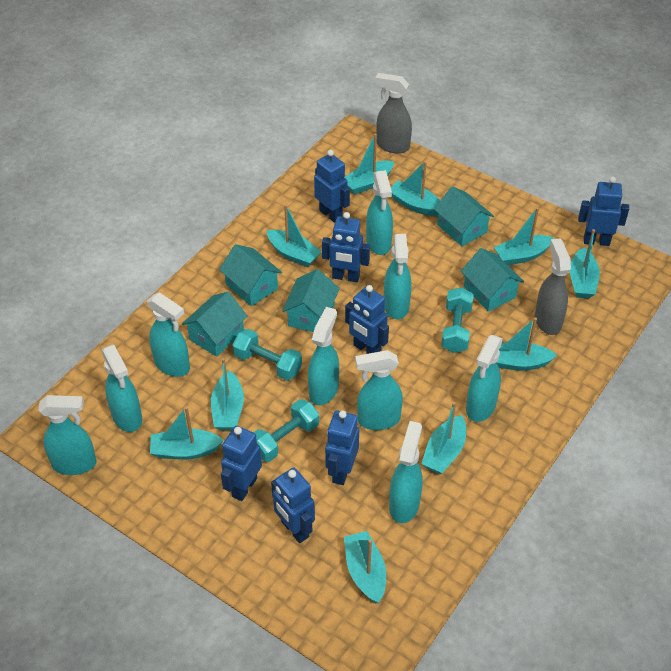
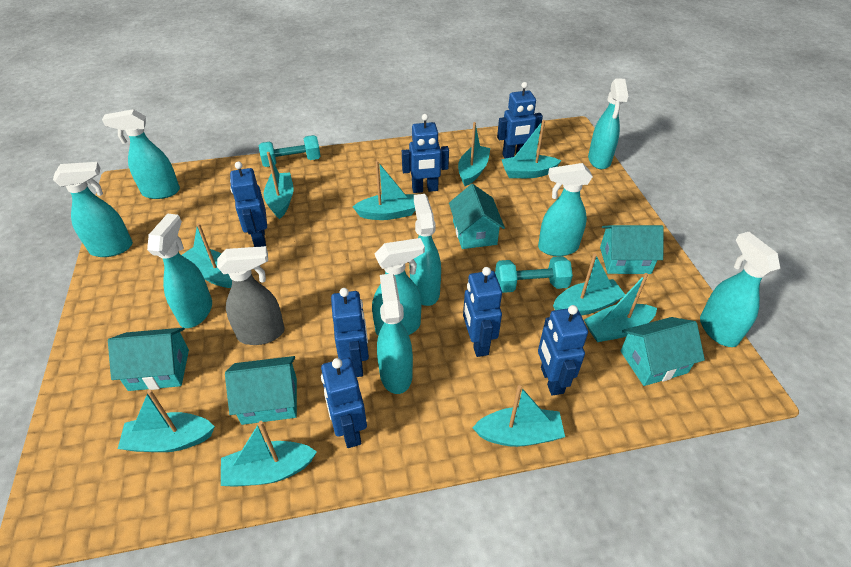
grey spray bottle: 2 -> 1
turquoise dumbbell: 3 -> 2

